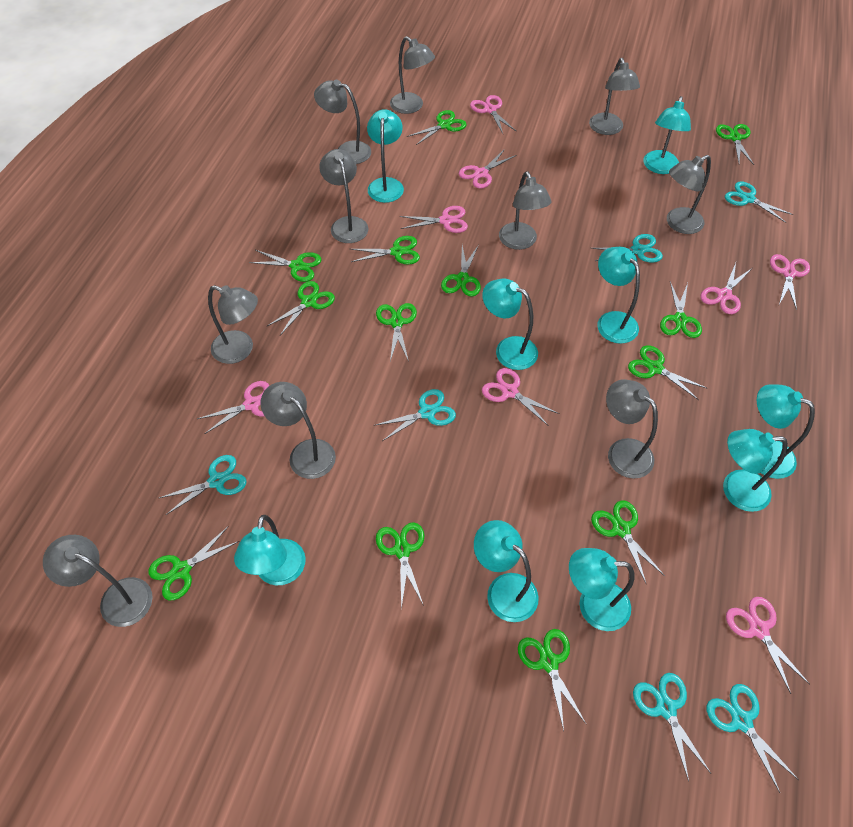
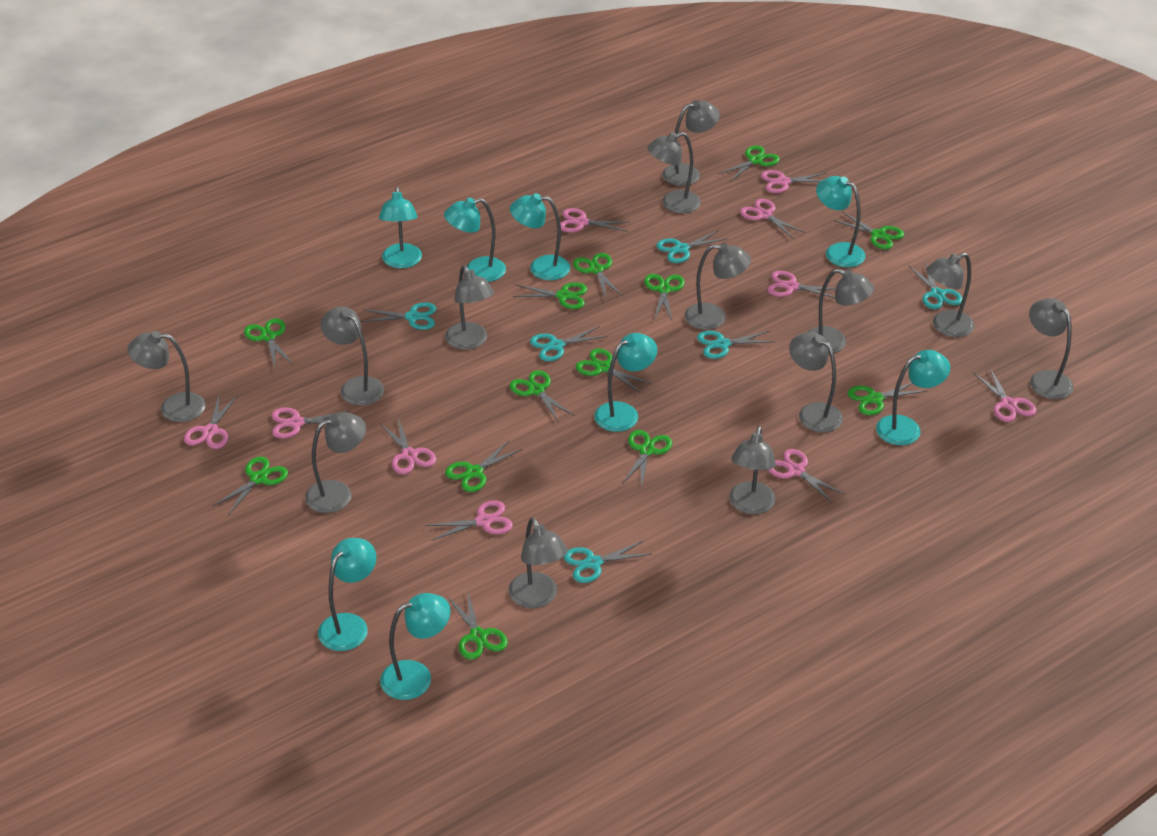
grey lamp: 10 -> 13
pink scissors: 8 -> 10
turquoise lamp: 9 -> 8

